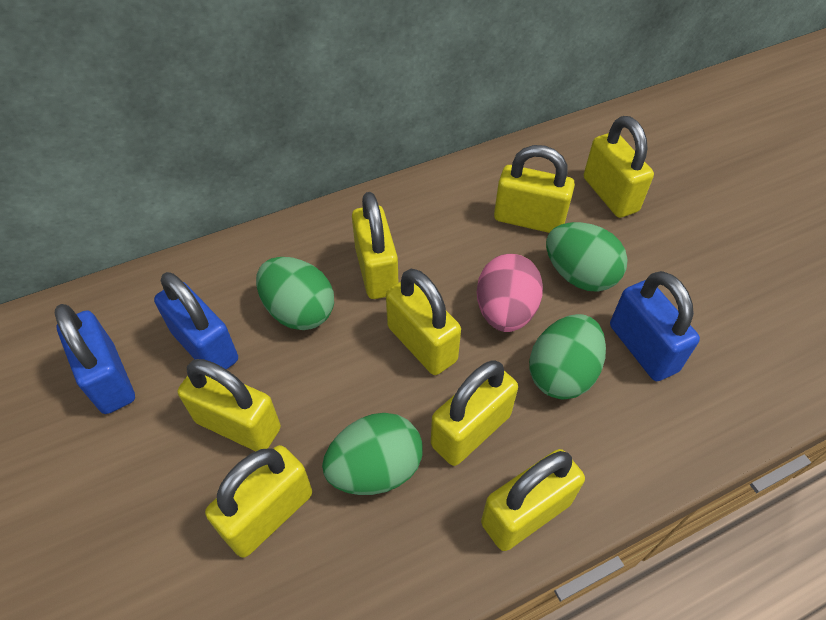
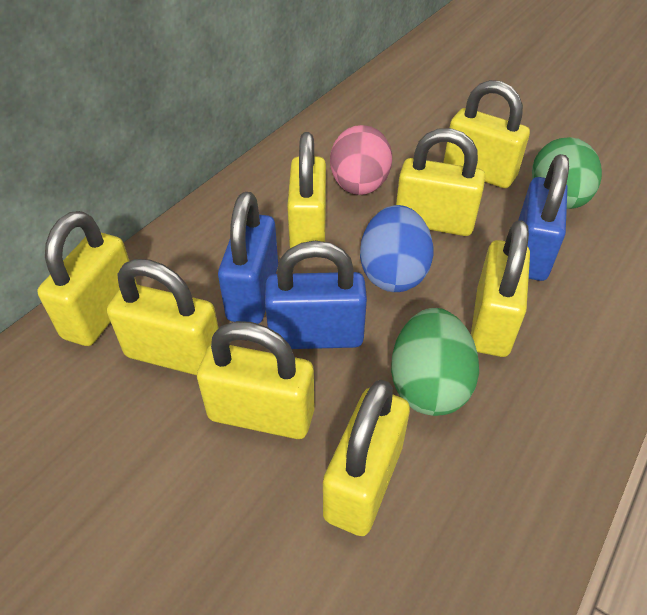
blue egg: 0 -> 1
green egg: 4 -> 2

